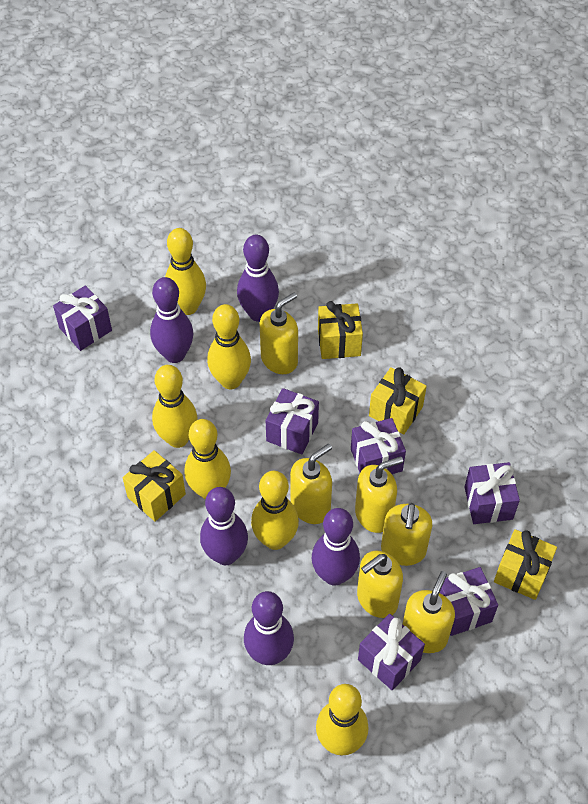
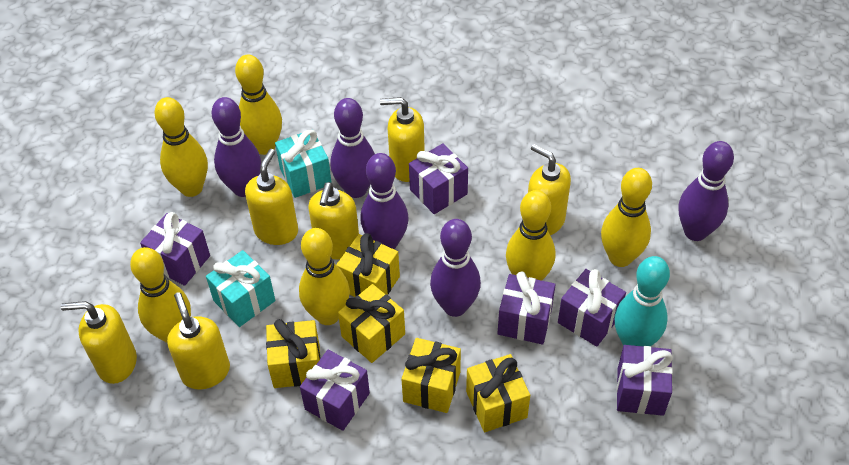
turquoise bowling pin: 0 -> 1
turquoise gift: 0 -> 2
yellow gift: 4 -> 5

